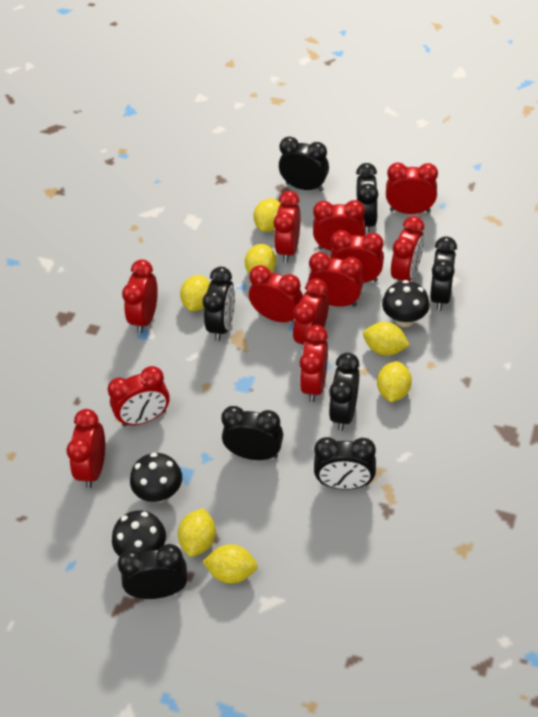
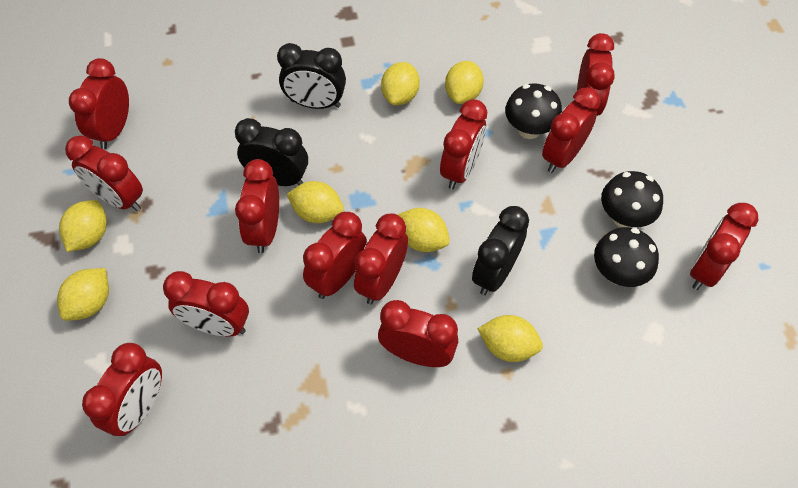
black clock: 8 -> 3

